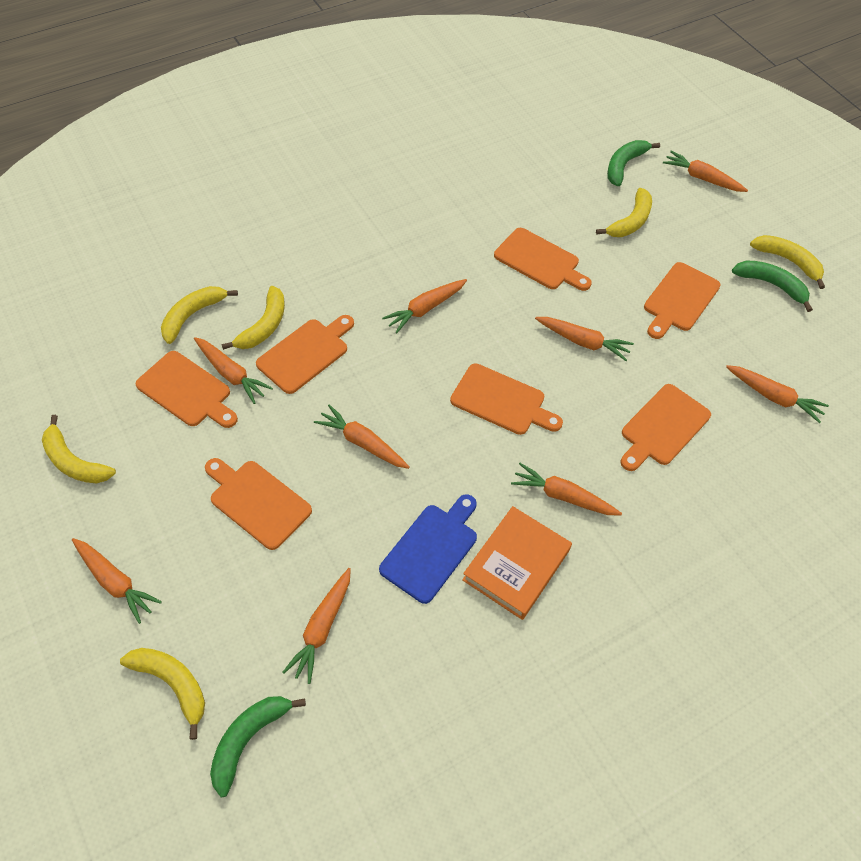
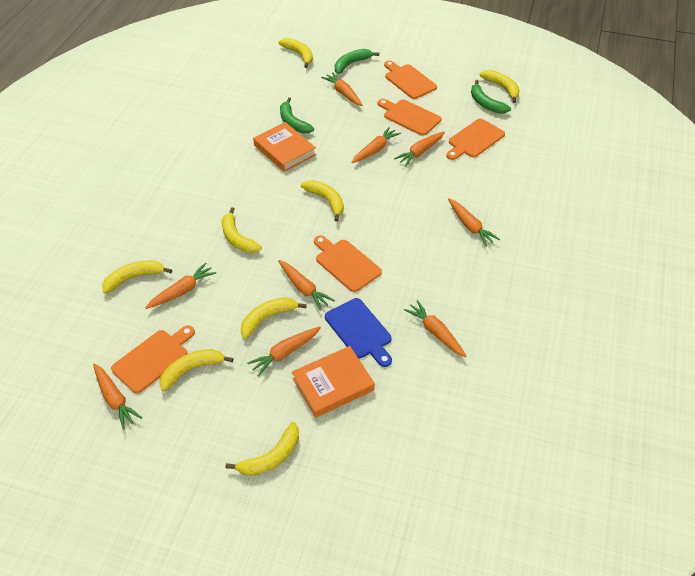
orange book: 1 -> 2
orange cutting board: 7 -> 5
yellow banana: 6 -> 8

